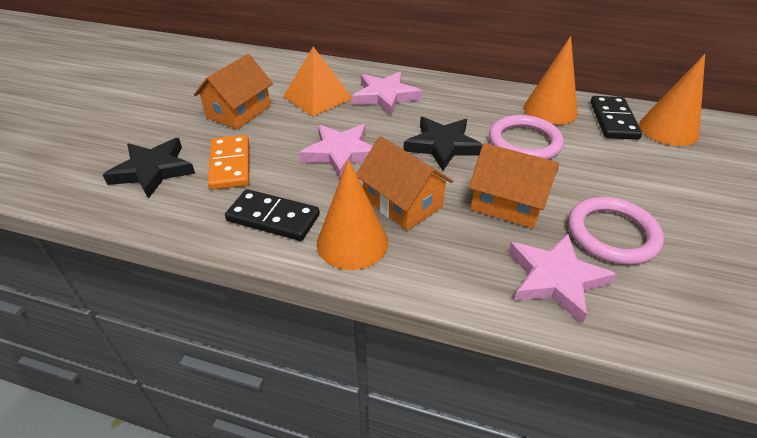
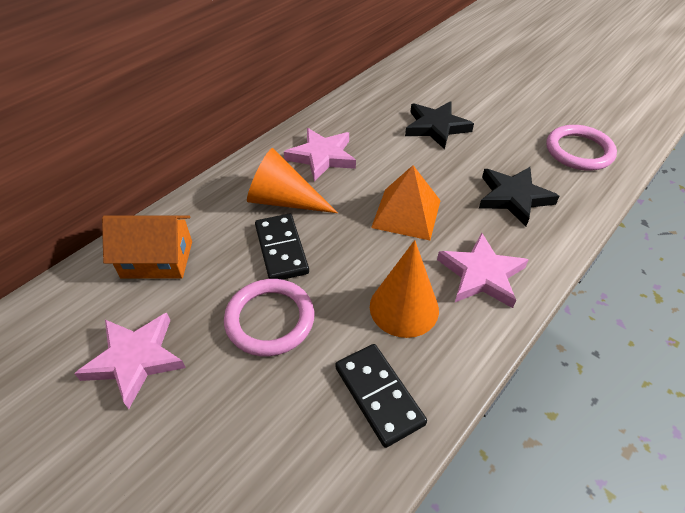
orange cone: 3 -> 2
orange domino: 1 -> 0
orange house: 3 -> 1

